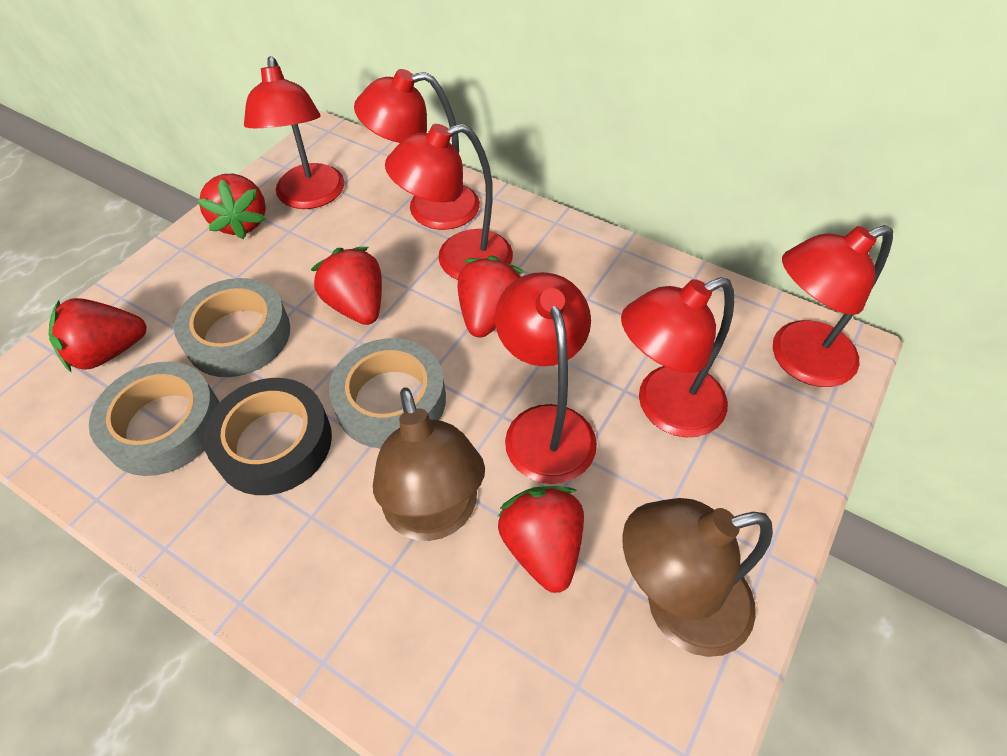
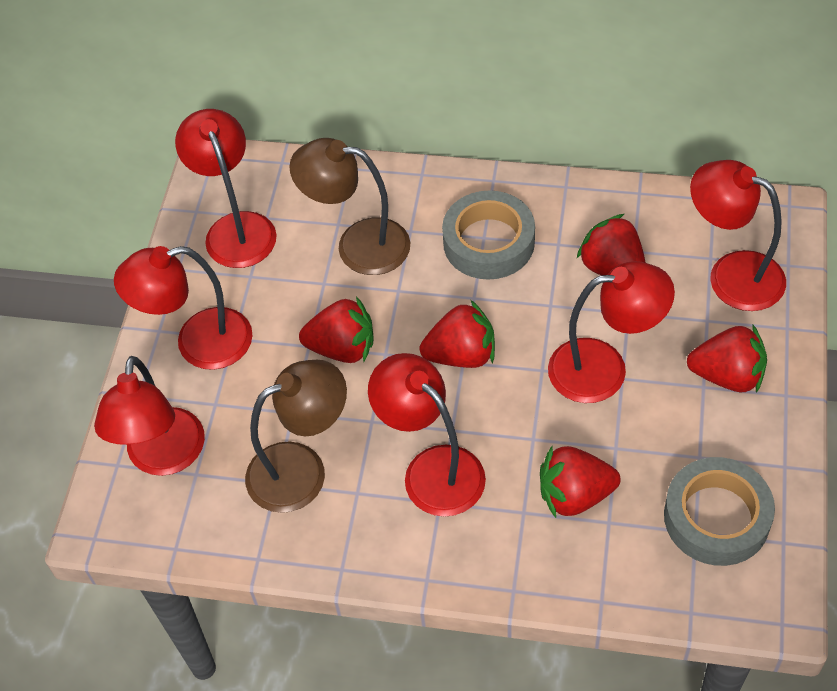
black tape: 1 -> 0
grey tape: 3 -> 2

